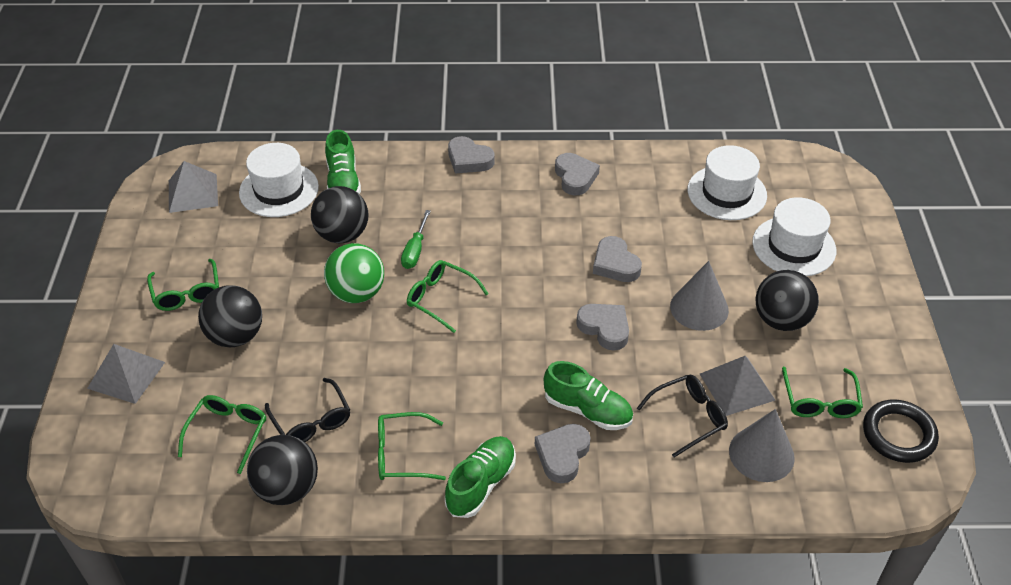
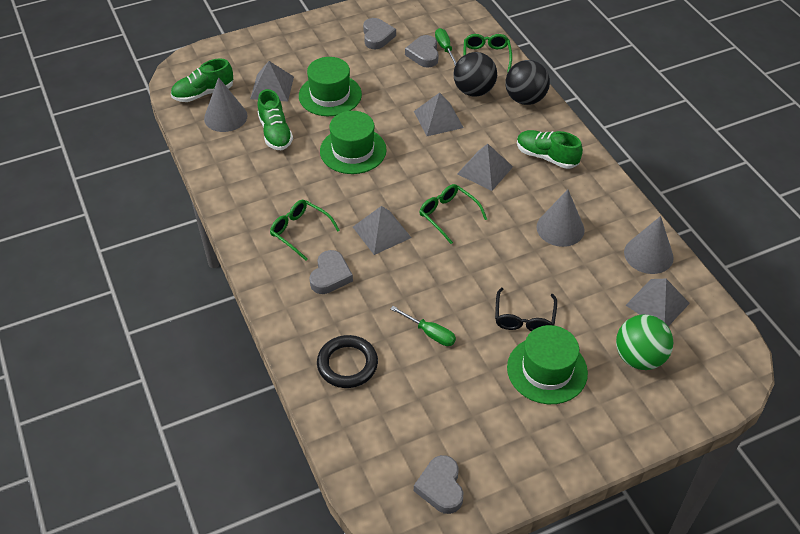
black ball: 4 -> 2
black glasses: 2 -> 1
green glasses: 5 -> 3
green hat: 0 -> 3
green screwdriver: 1 -> 2
grey cone: 2 -> 3
grey heart: 5 -> 4
grey pyramid: 3 -> 5
white hat: 3 -> 0

